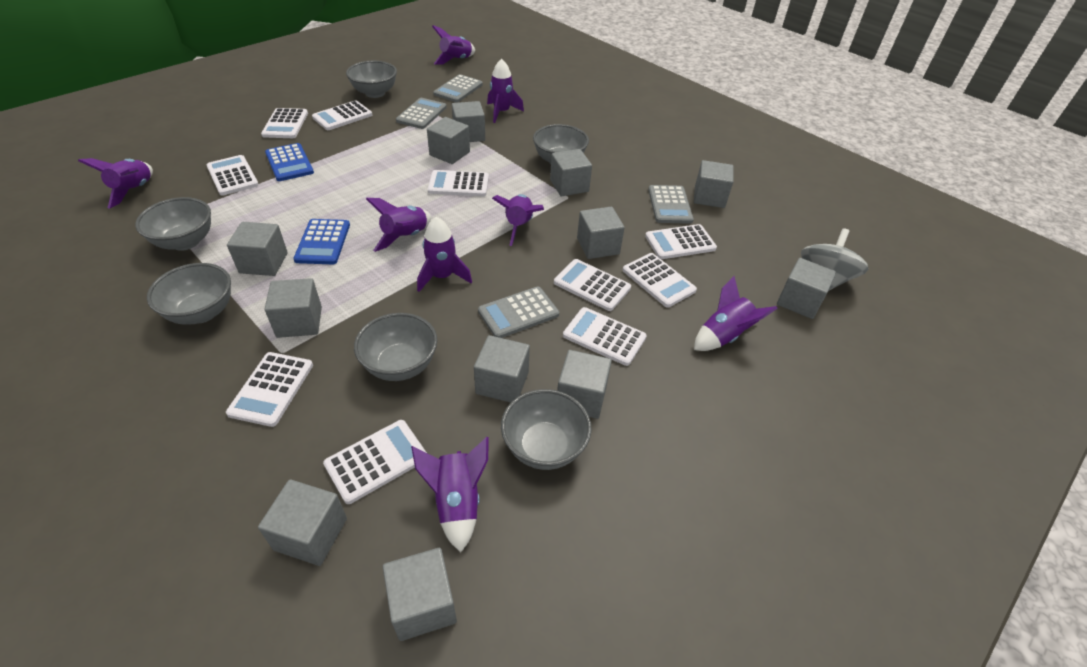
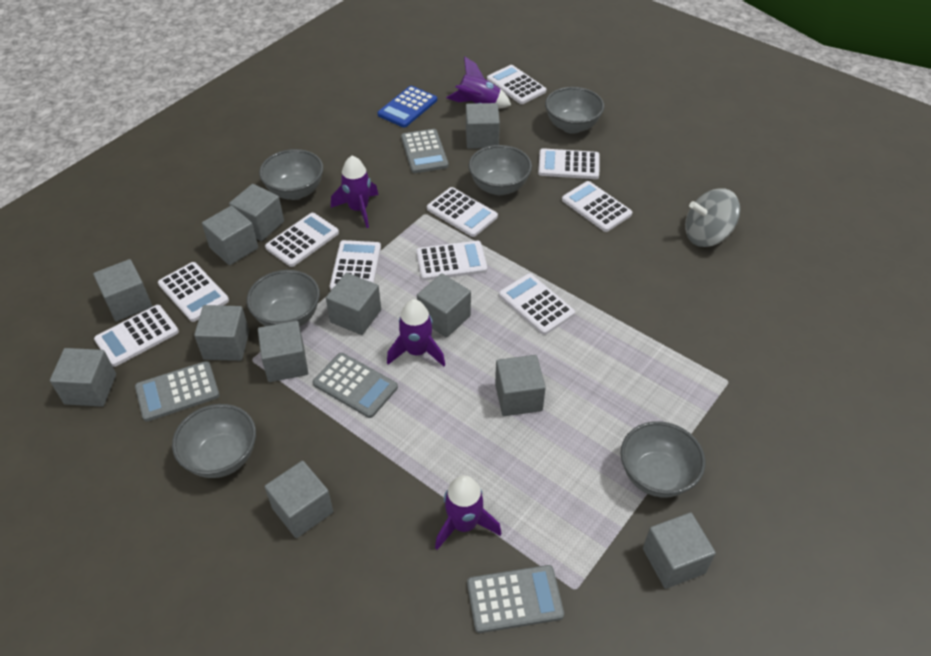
blue calculator: 2 -> 1
purple rocket: 8 -> 4

